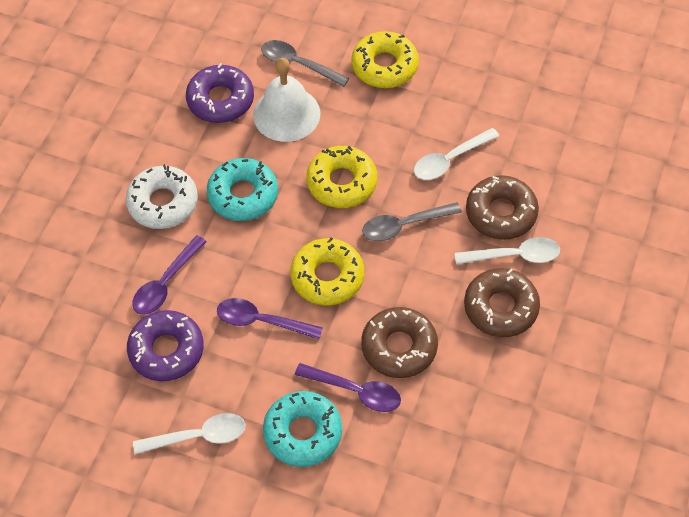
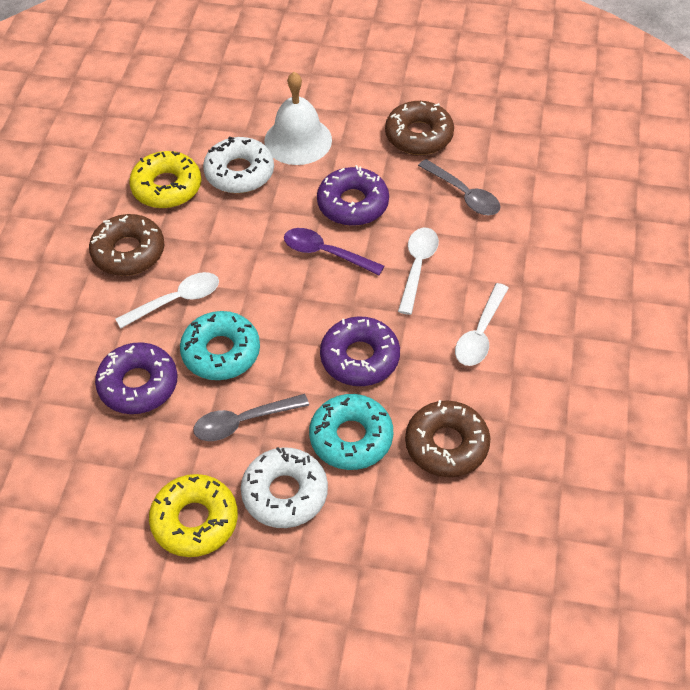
purple donut: 2 -> 3
purple spoon: 3 -> 1
white donut: 1 -> 2
yellow donut: 3 -> 2

